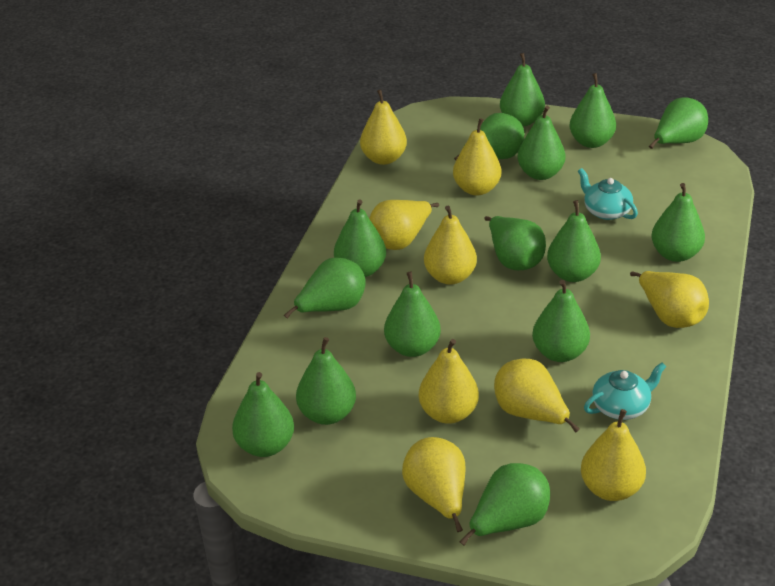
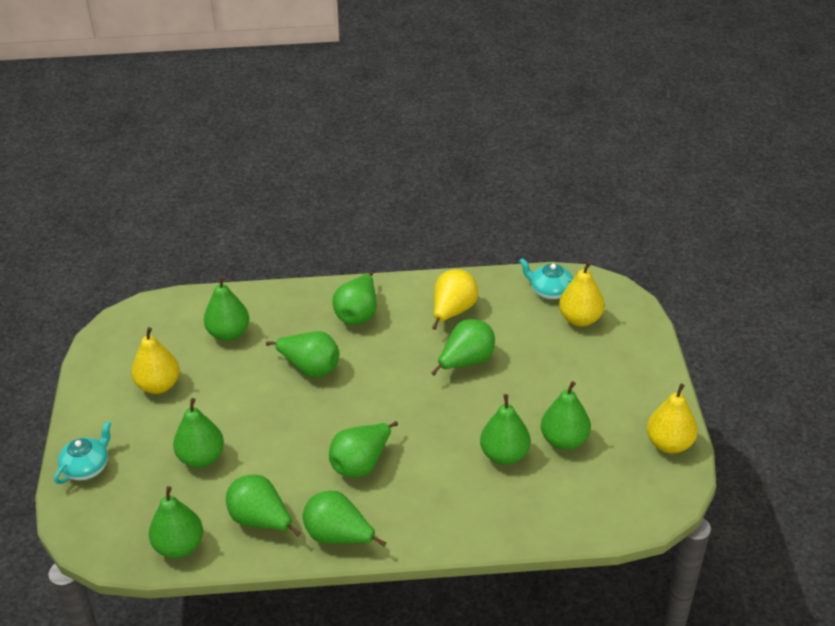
green pear: 15 -> 11
yellow pear: 9 -> 4

